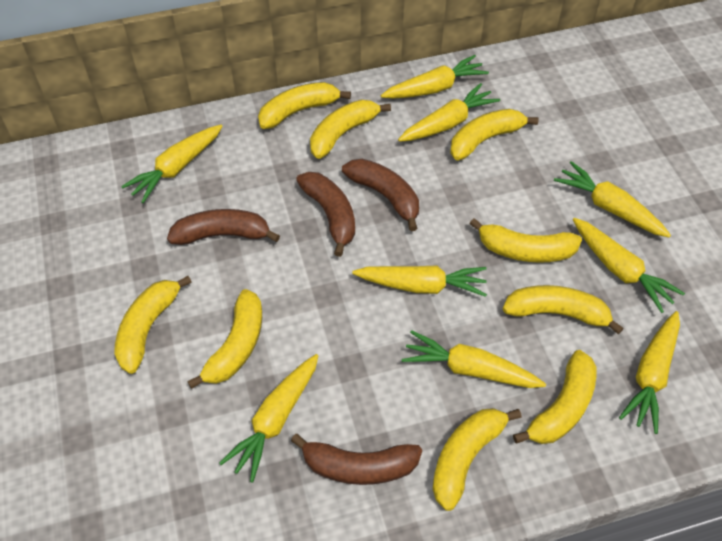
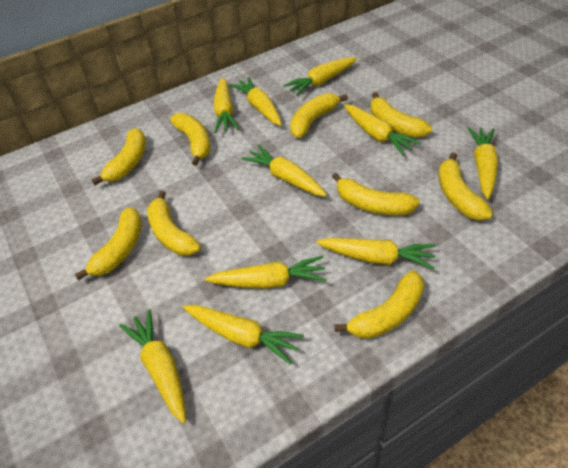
brown banana: 4 -> 0
yellow carrot: 9 -> 10

